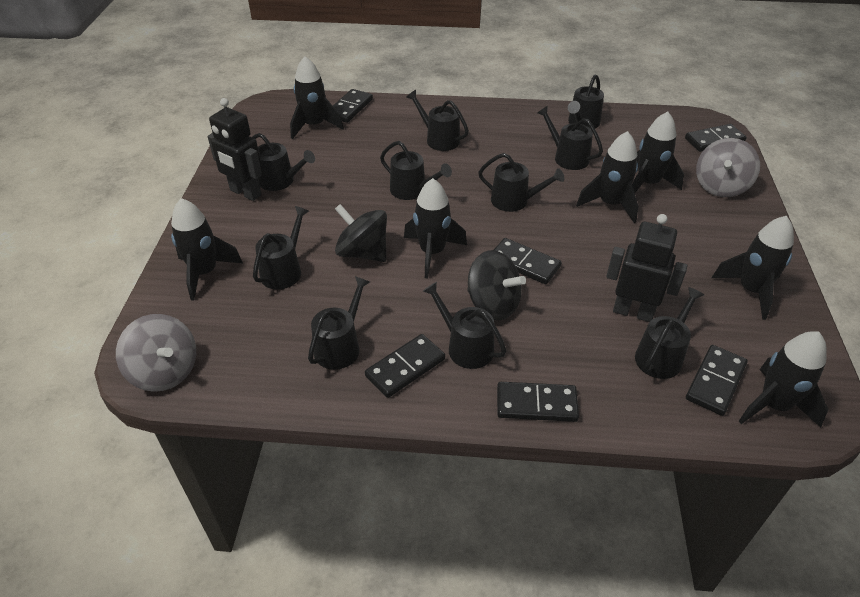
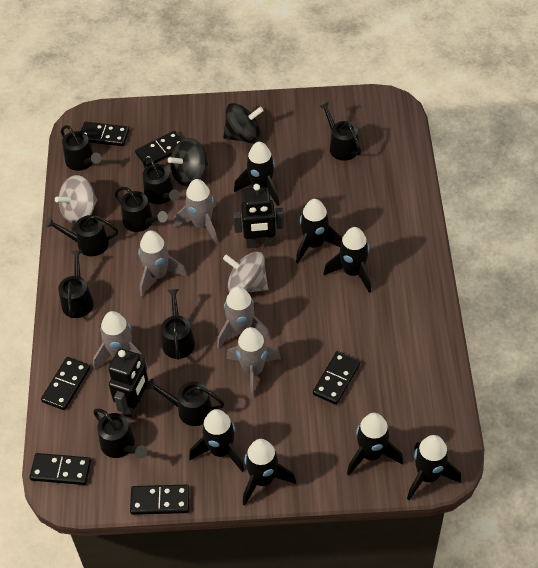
black watering can: 10 -> 9
grey rocket: 0 -> 5

